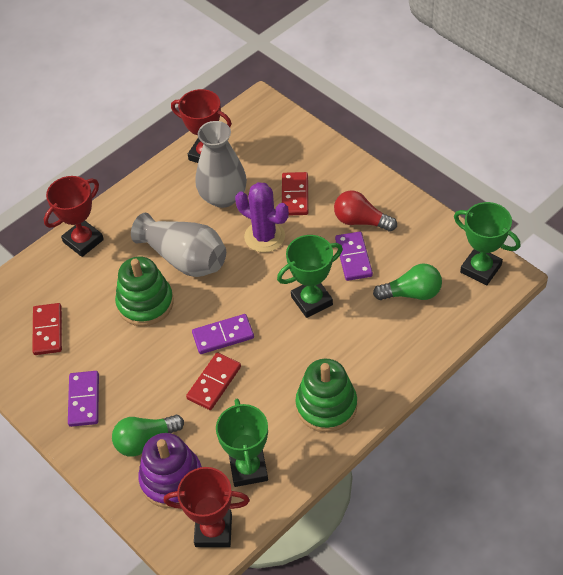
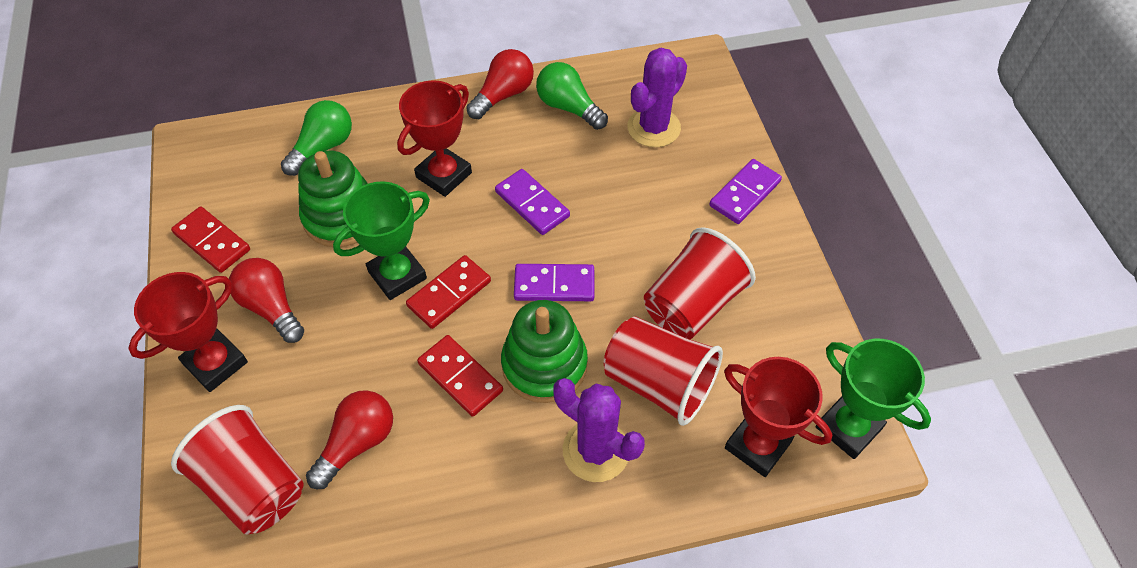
green trophy: 3 -> 2
grey vase: 2 -> 0
purple cactus: 1 -> 2
purple stacking toy: 1 -> 0
red cup: 0 -> 3
red light bulb: 1 -> 3

